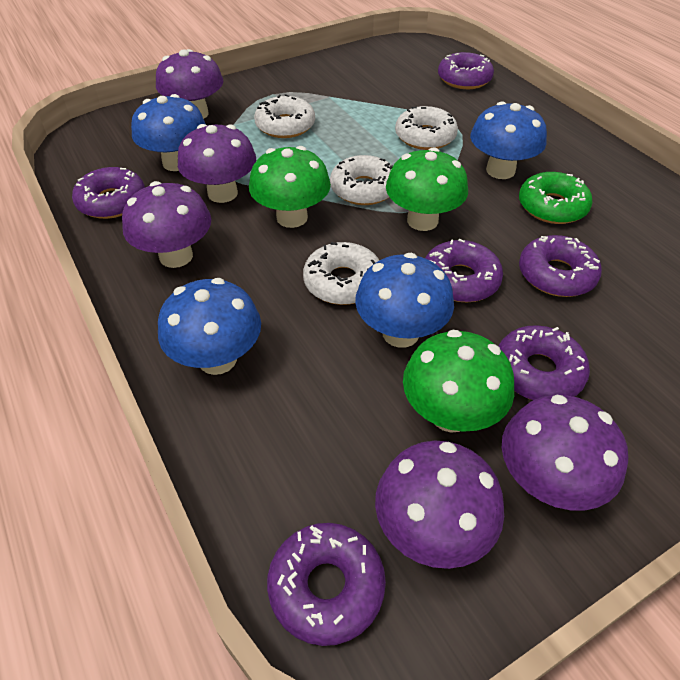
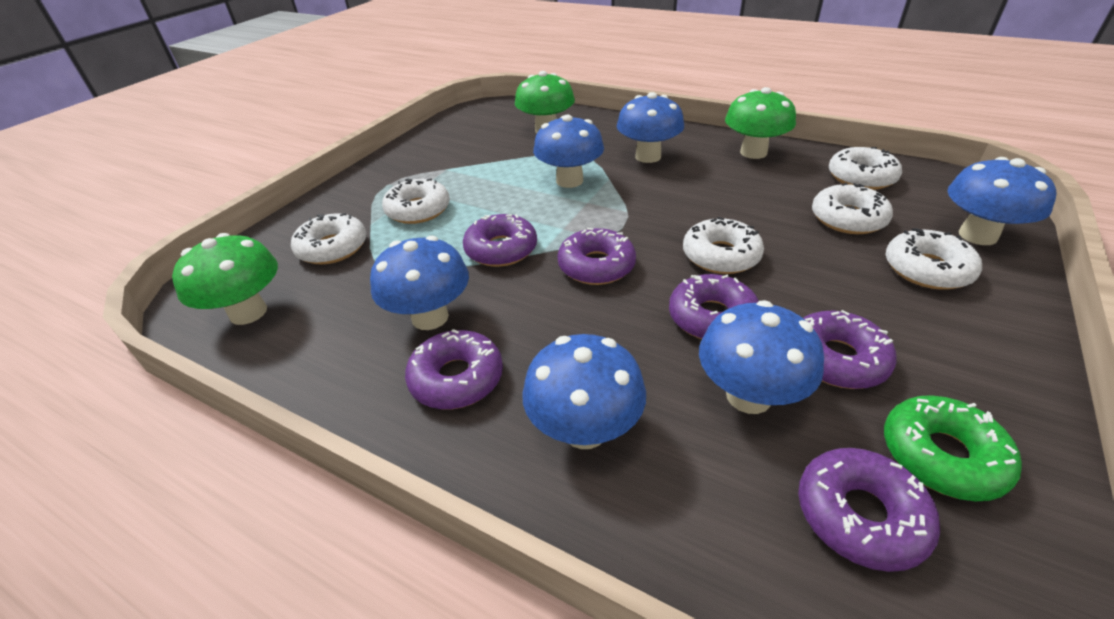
blue mushroom: 4 -> 6
purple mushroom: 5 -> 0
white donut: 4 -> 6

